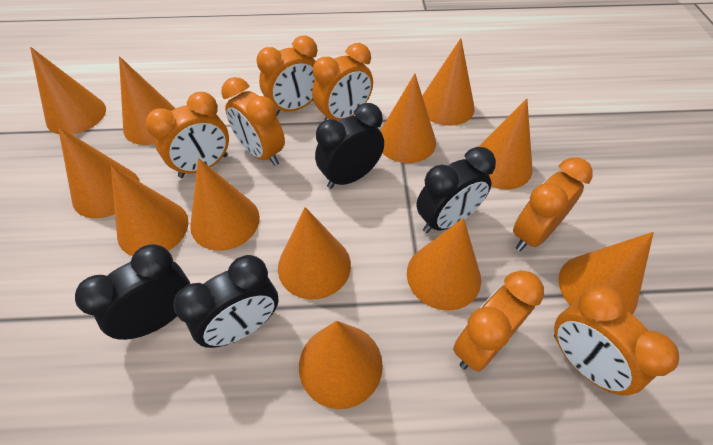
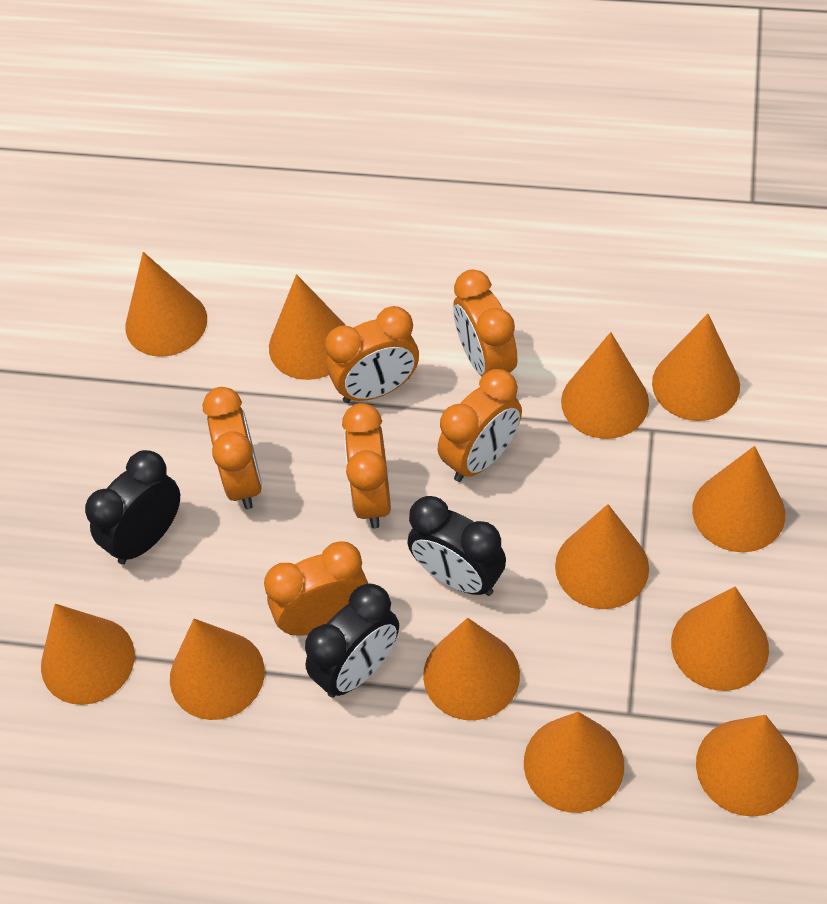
black clock: 4 -> 3
orange clock: 7 -> 6

